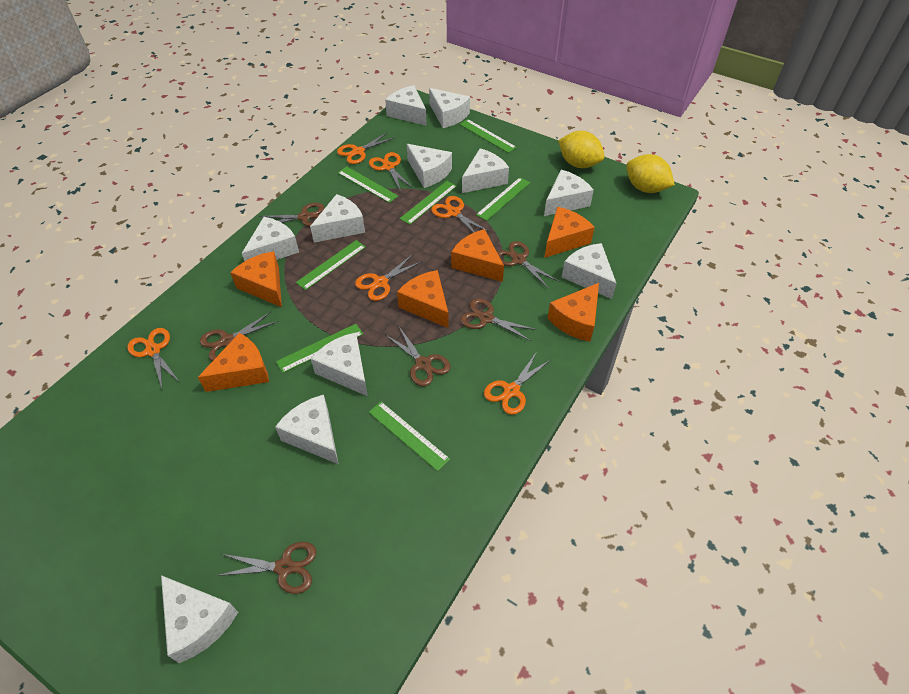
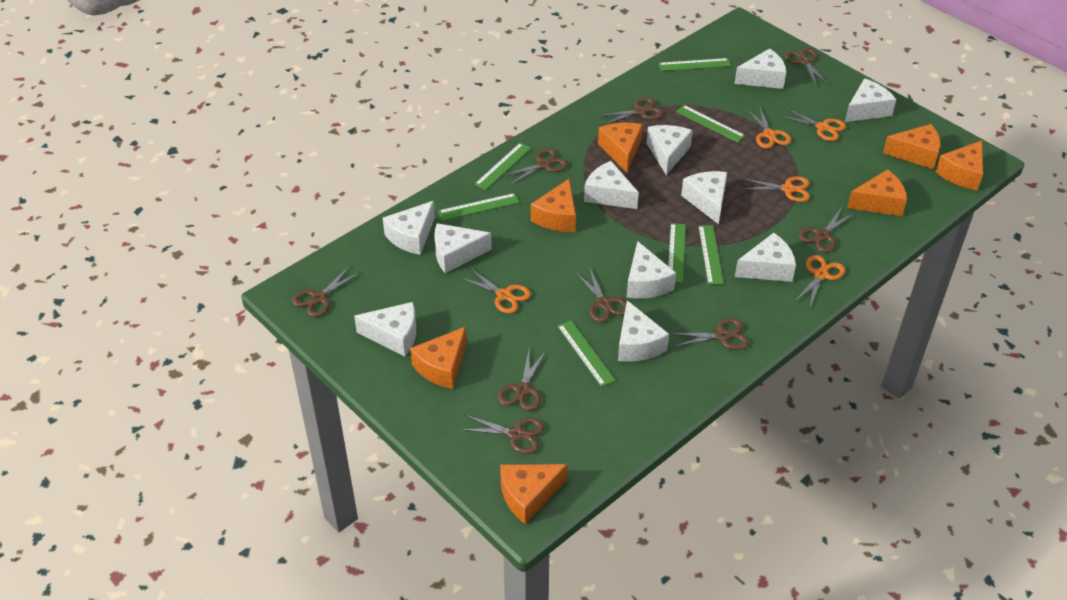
brown scissors: 6 -> 9
orange cheese: 6 -> 7
orange scissors: 6 -> 5
yellow lemon: 2 -> 0

